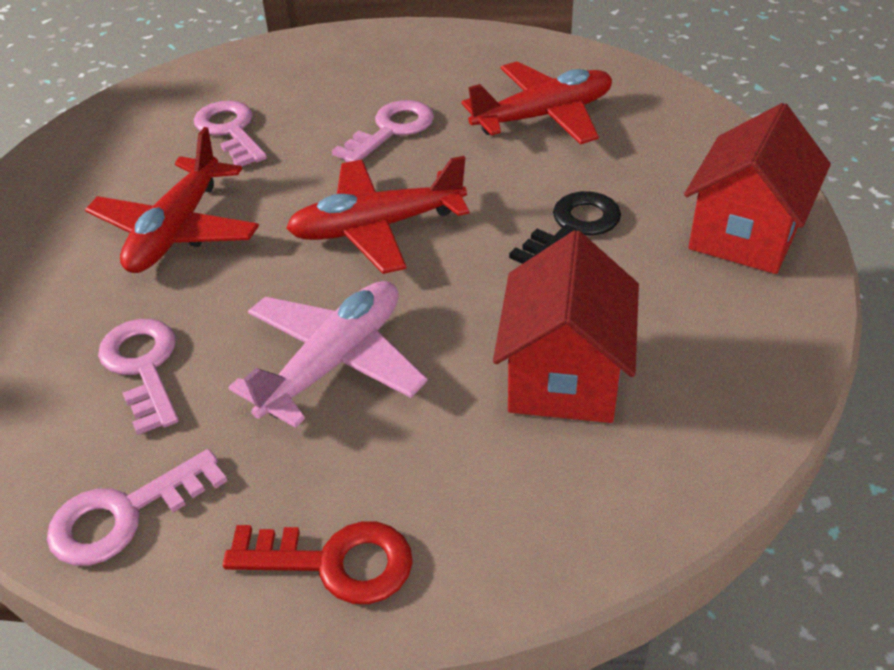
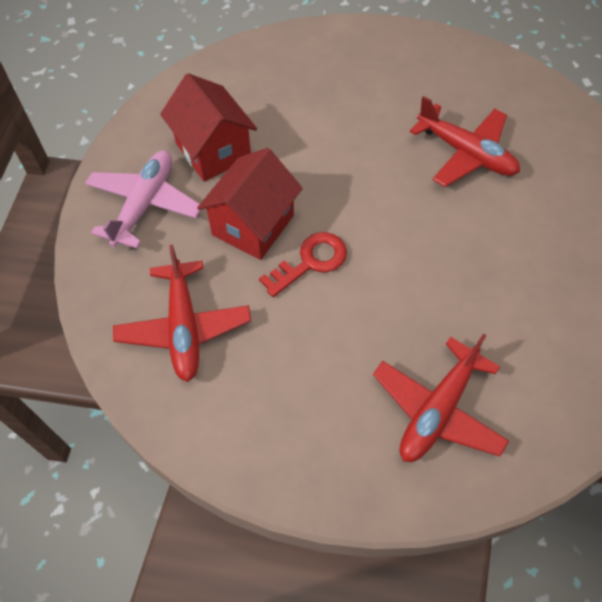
black key: 1 -> 0
pink key: 4 -> 0

